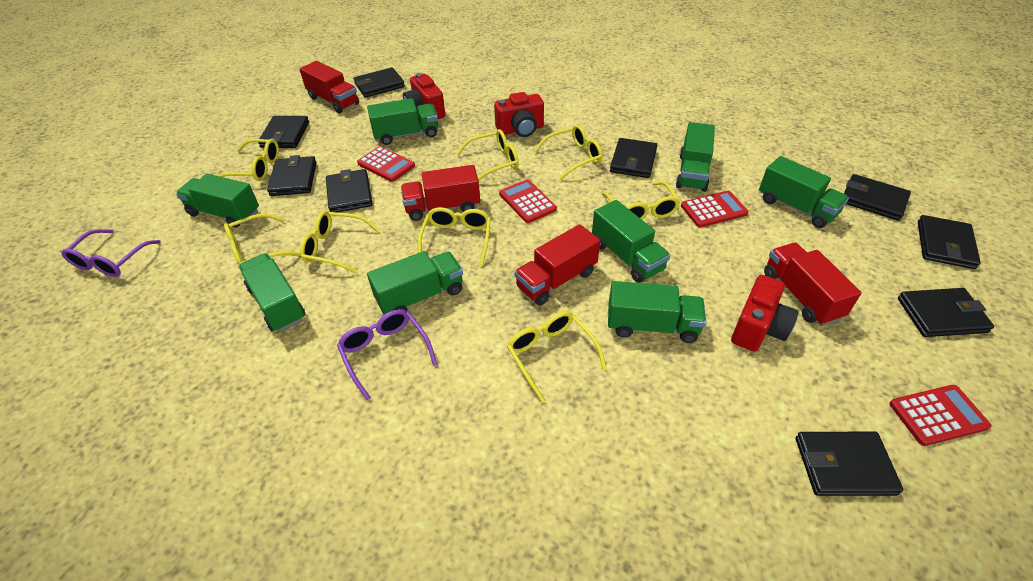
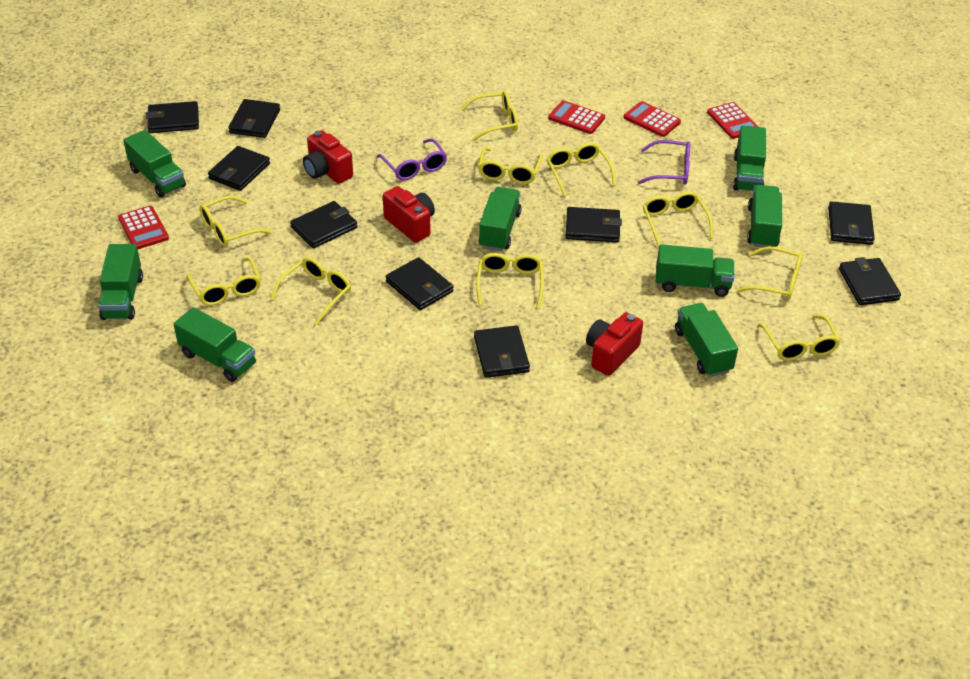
red truck: 4 -> 0
yellow glasses: 8 -> 10

